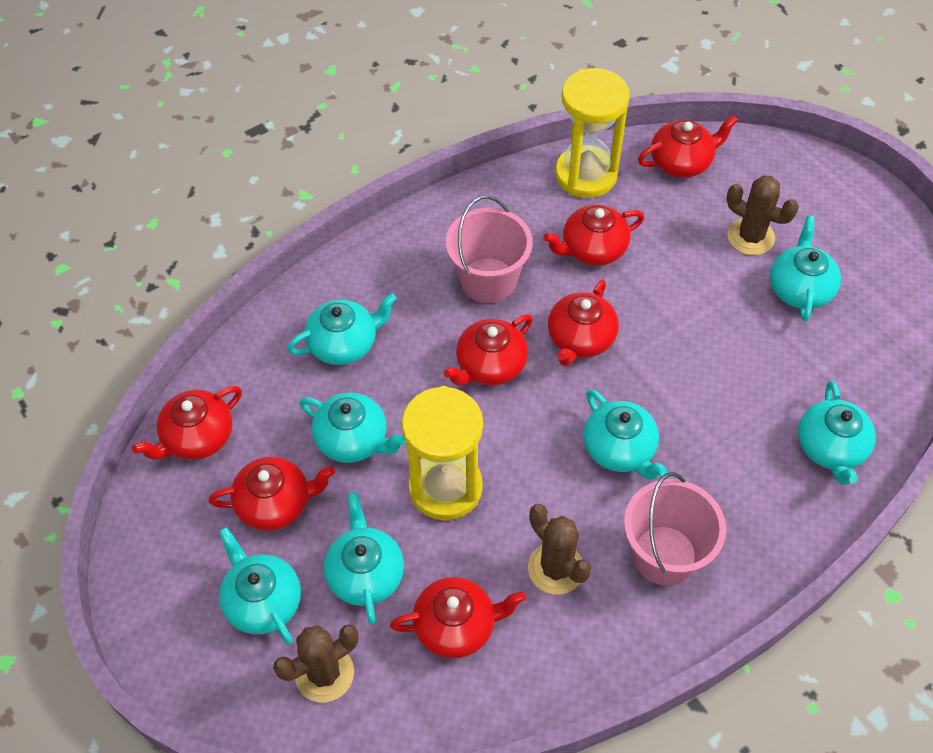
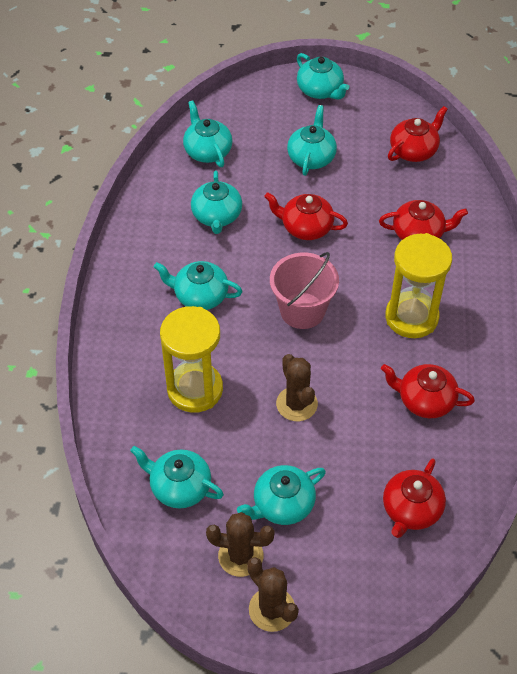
pink bucket: 2 -> 1
red teapot: 7 -> 5

